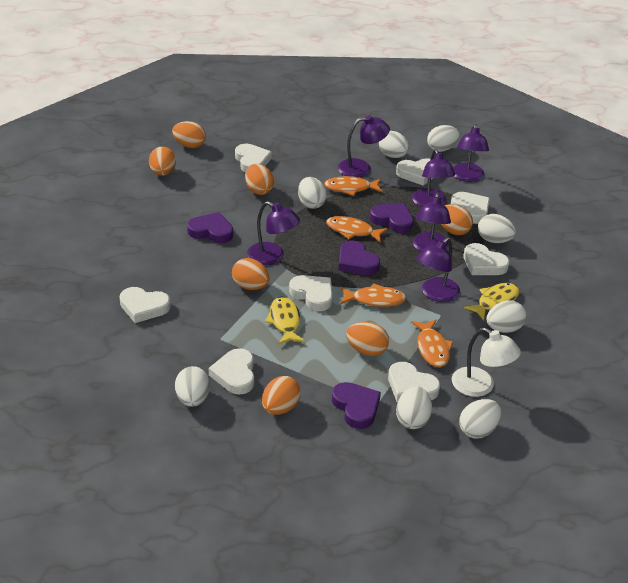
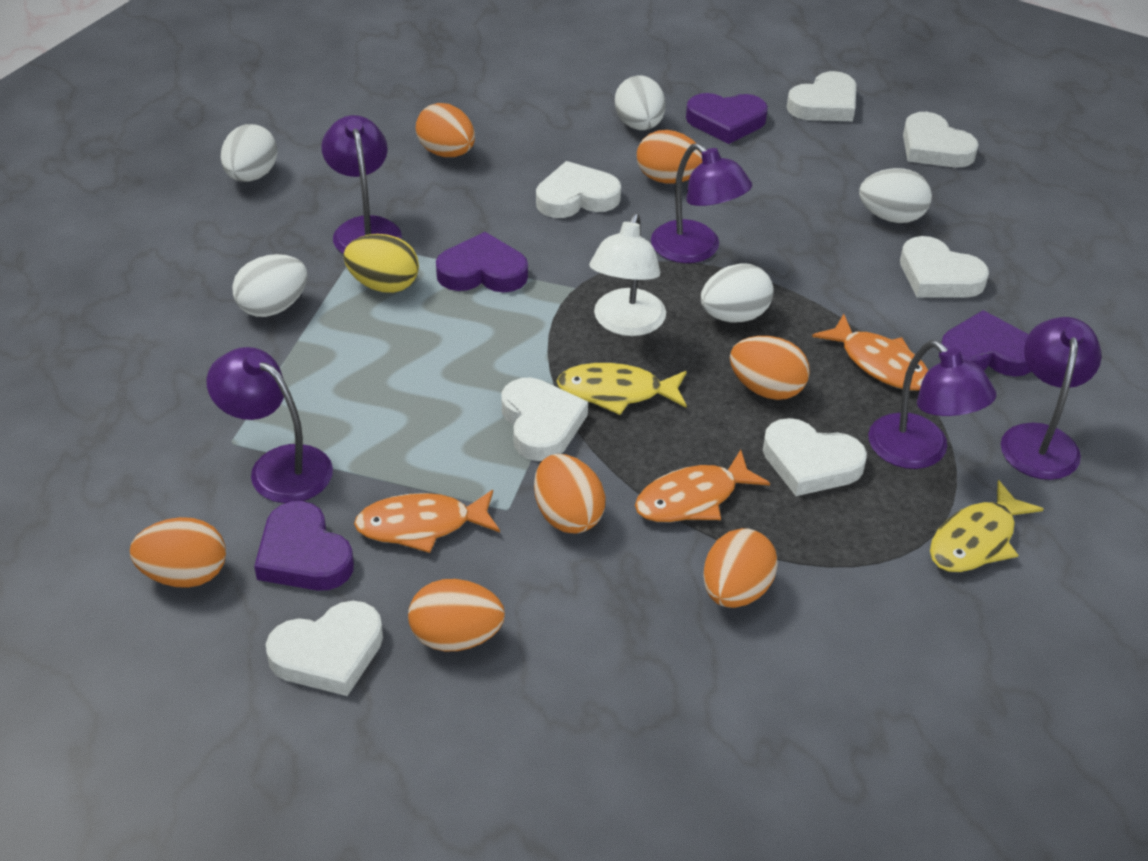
orange fish: 4 -> 3
purple lamp: 6 -> 5
white egg: 8 -> 5
white heart: 8 -> 7
yellow egg: 0 -> 1

